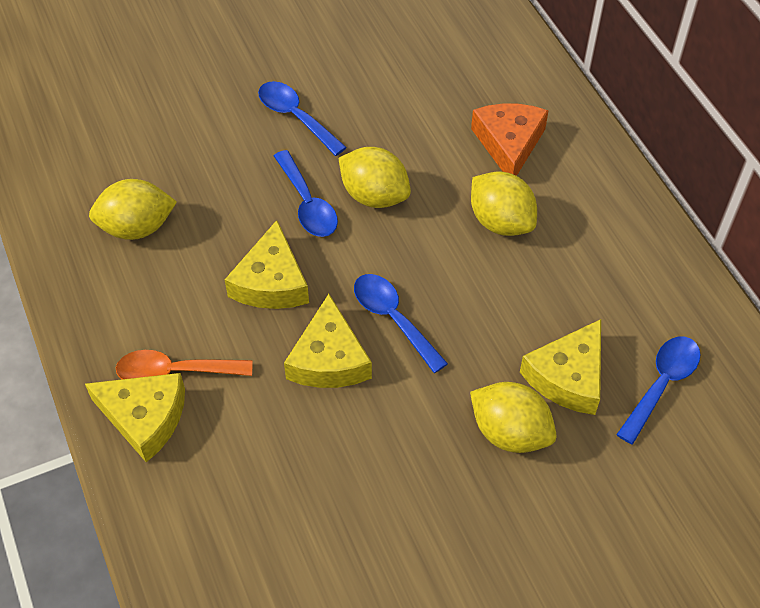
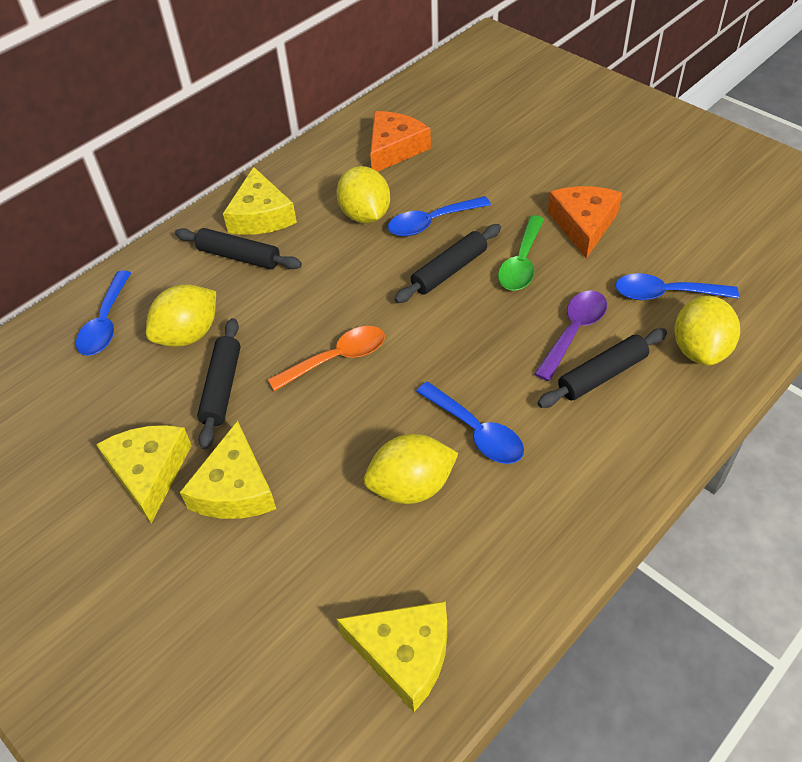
black rolling pin: 0 -> 4
green spoon: 0 -> 1
orange cheese: 1 -> 2
purple spoon: 0 -> 1

